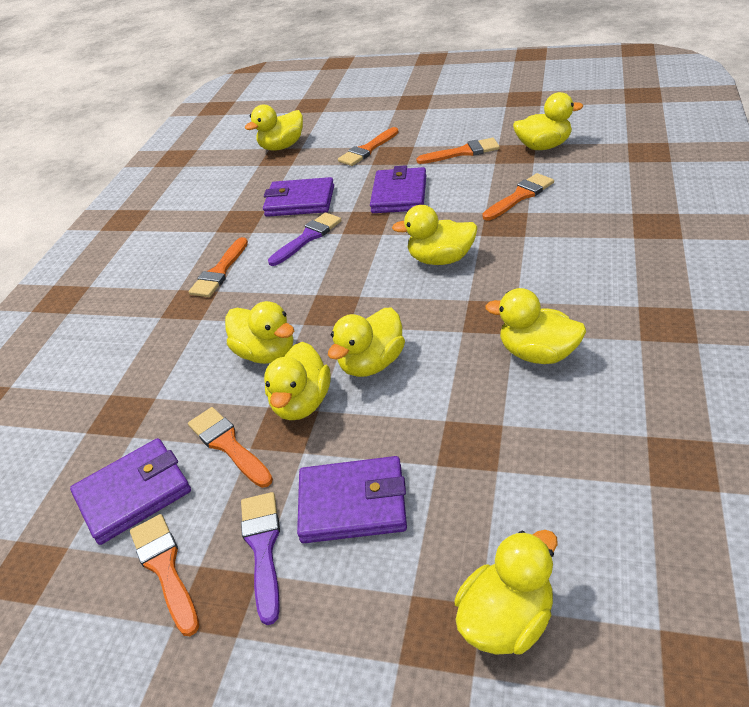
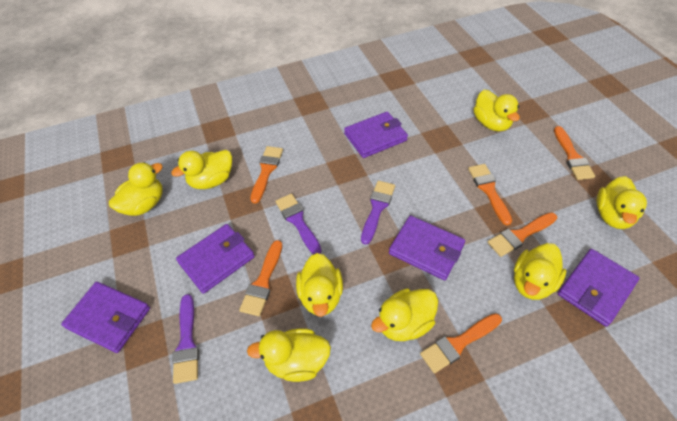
purple brush: 2 -> 3
purple wallet: 4 -> 5

